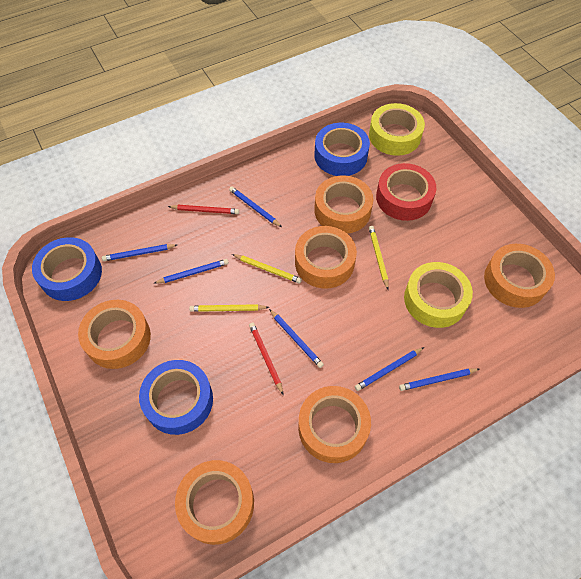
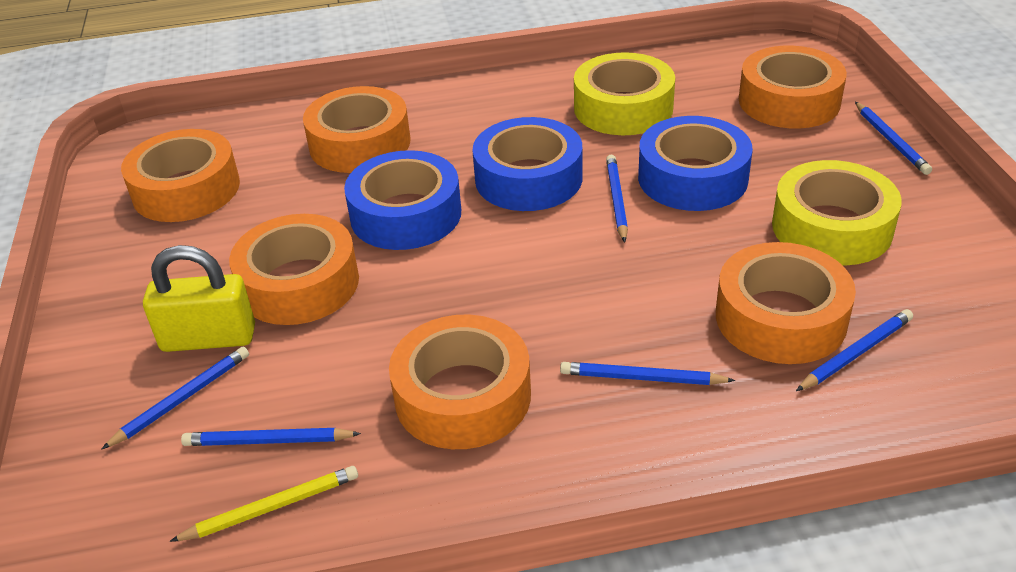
red pencil: 2 -> 0
red tape: 1 -> 0
yellow padlock: 0 -> 1
yellow pencil: 3 -> 1

